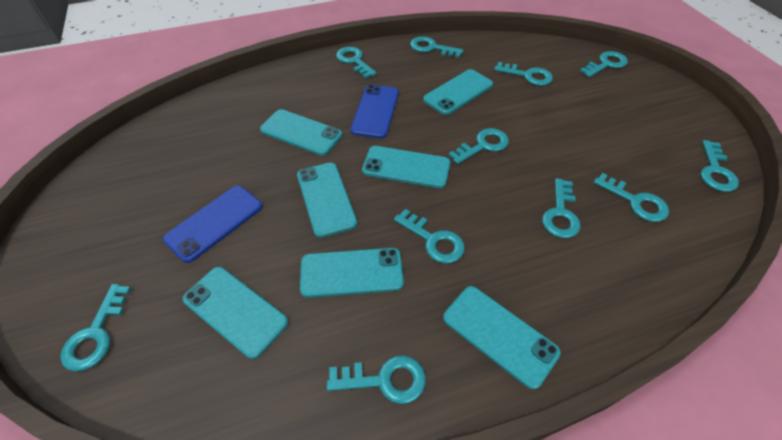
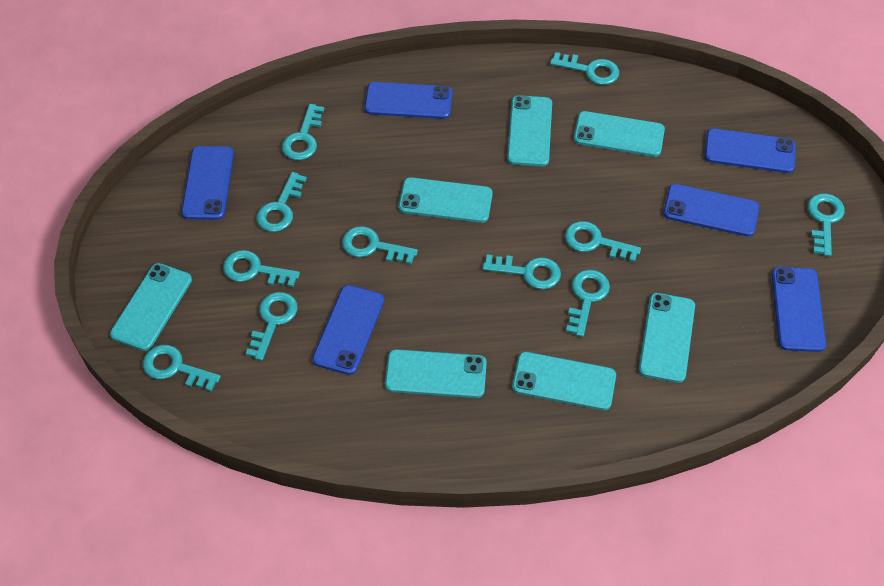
blue phone: 2 -> 6

